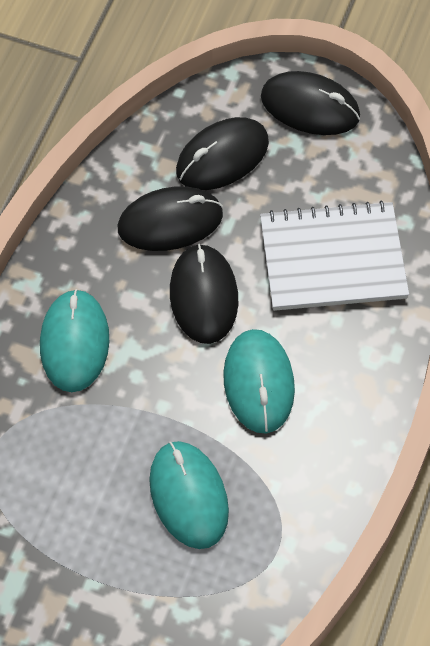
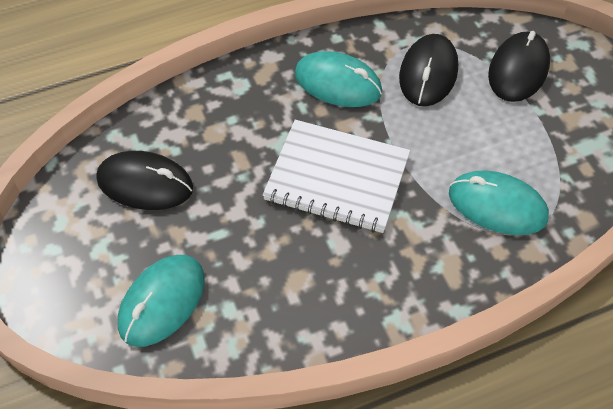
black mouse: 4 -> 3

